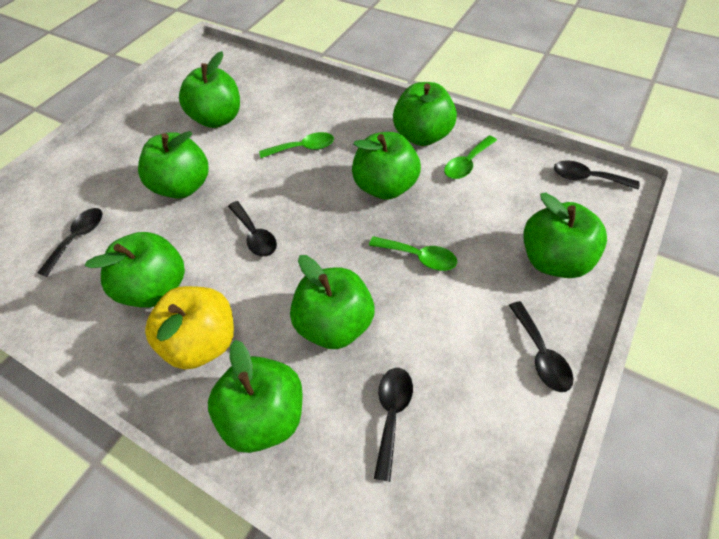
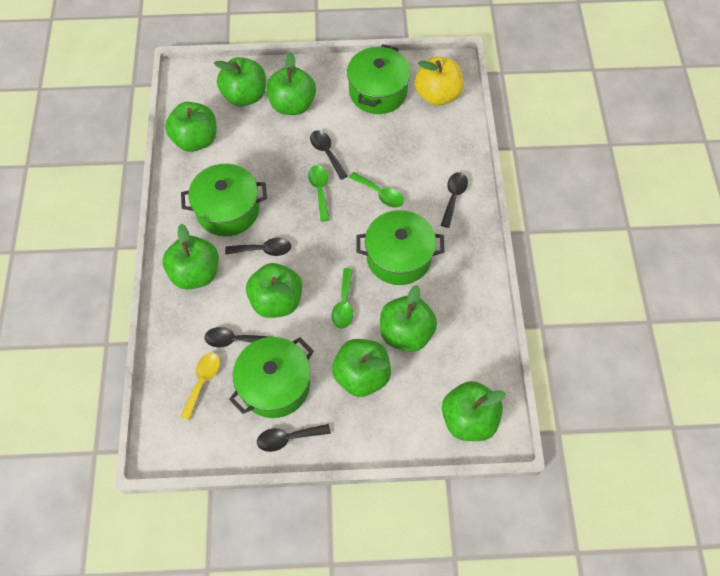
green pot: 0 -> 4
yellow spoon: 0 -> 1

